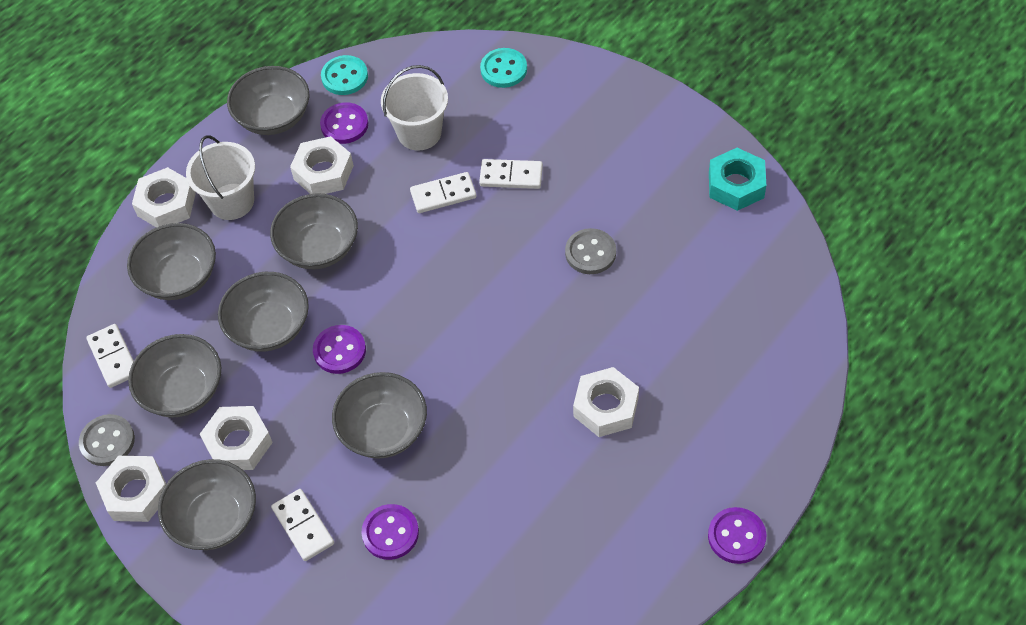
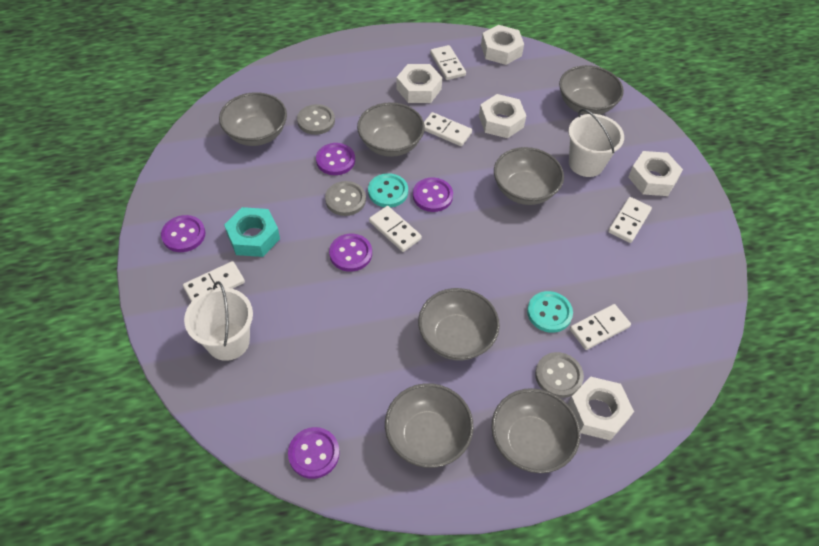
grey button: 2 -> 3
purple button: 4 -> 5
white domino: 4 -> 6

